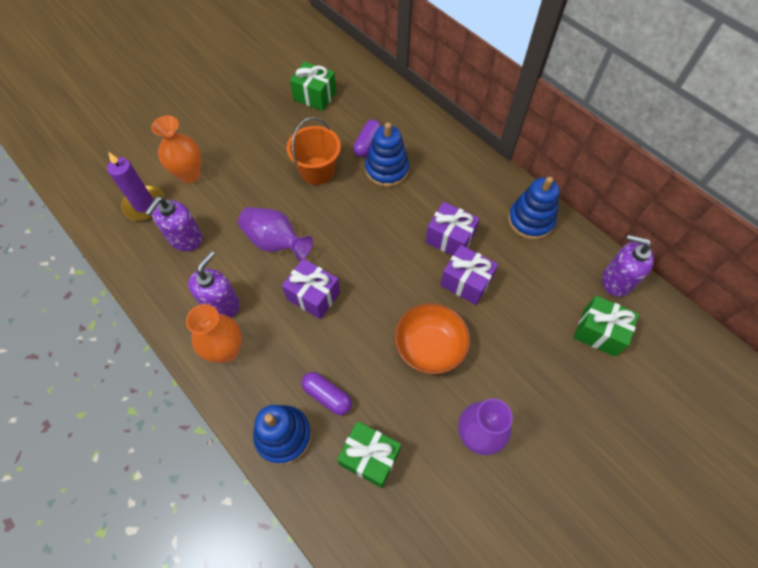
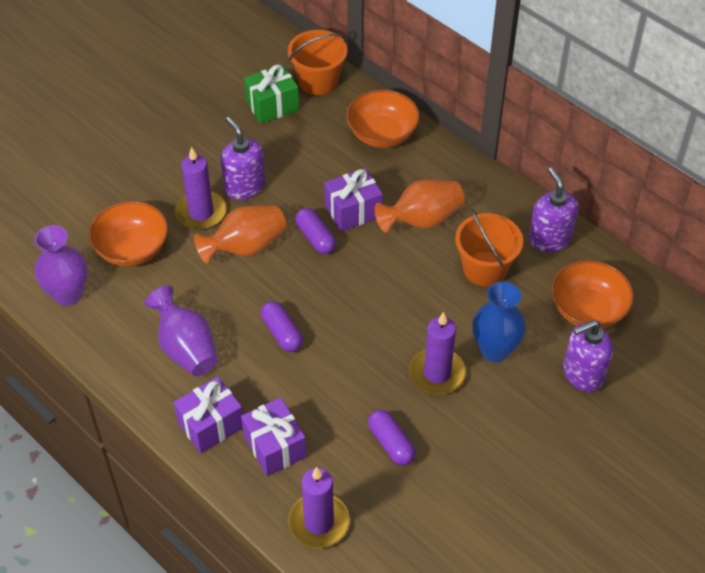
blue stacking toy: 3 -> 0
blue vase: 0 -> 1
green gift: 3 -> 1
orange bowl: 1 -> 3
orange bucket: 1 -> 2
purple candle: 1 -> 3
purple capsule: 2 -> 3

